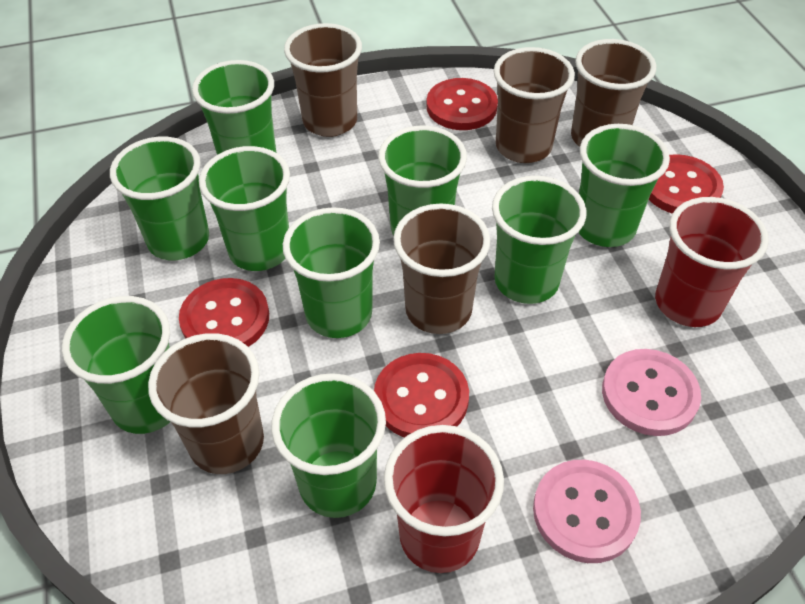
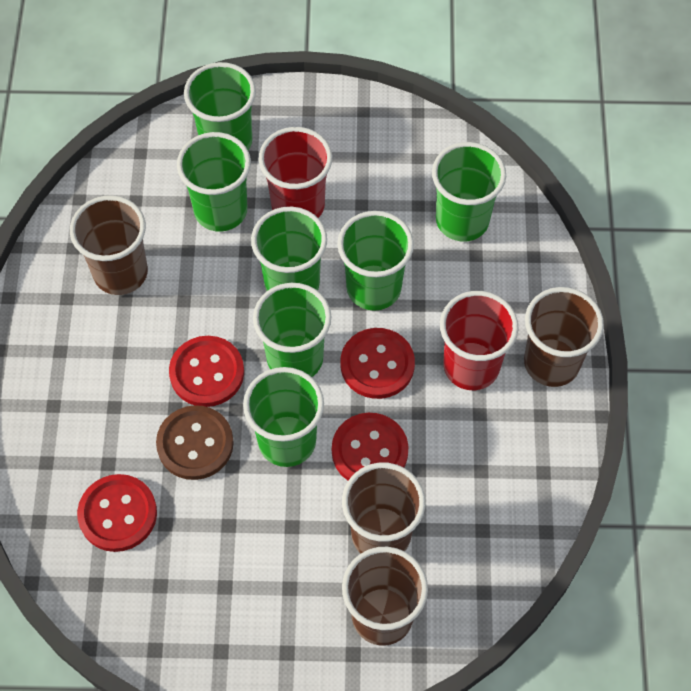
brown button: 0 -> 1
brown cup: 5 -> 4
green cup: 9 -> 7
pink button: 2 -> 0

